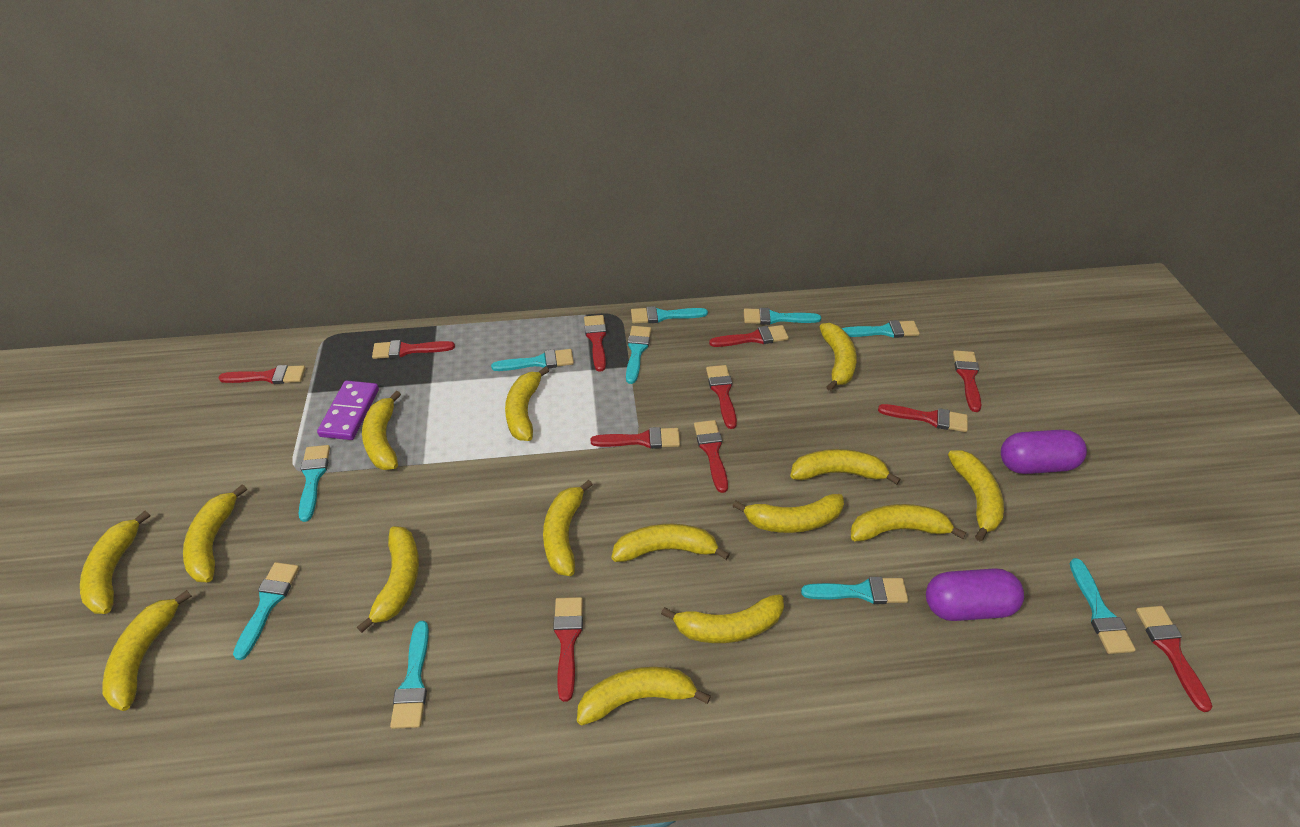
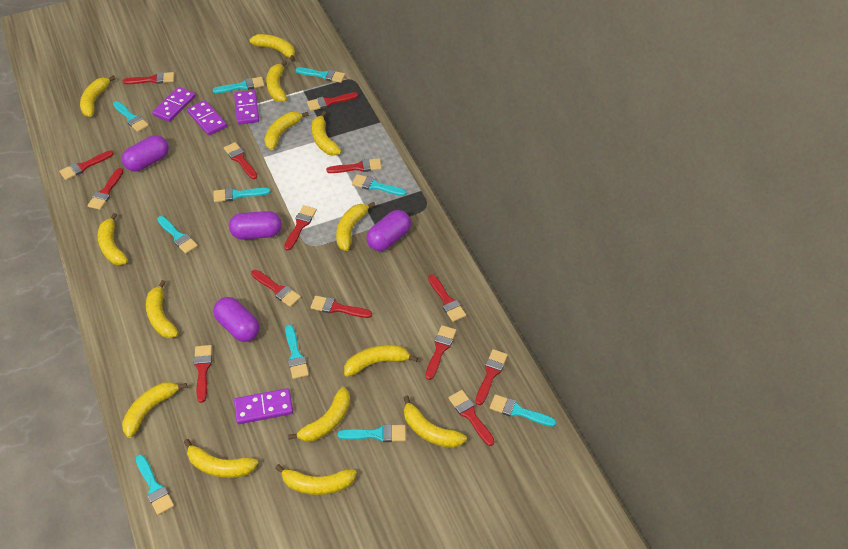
purple capsule: 2 -> 4
purple domino: 1 -> 4
red brush: 11 -> 14
yellow banana: 15 -> 14

